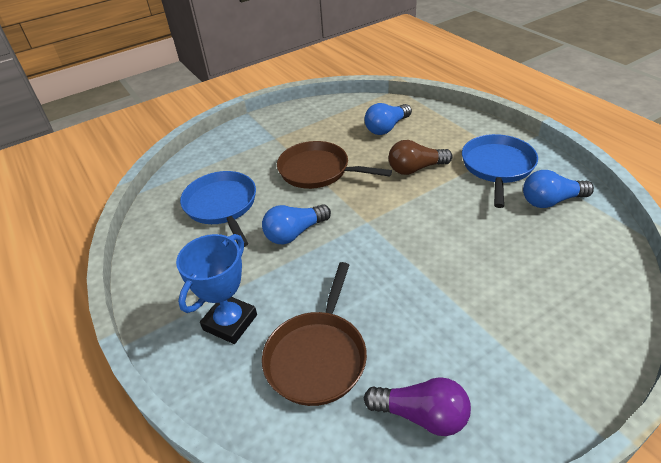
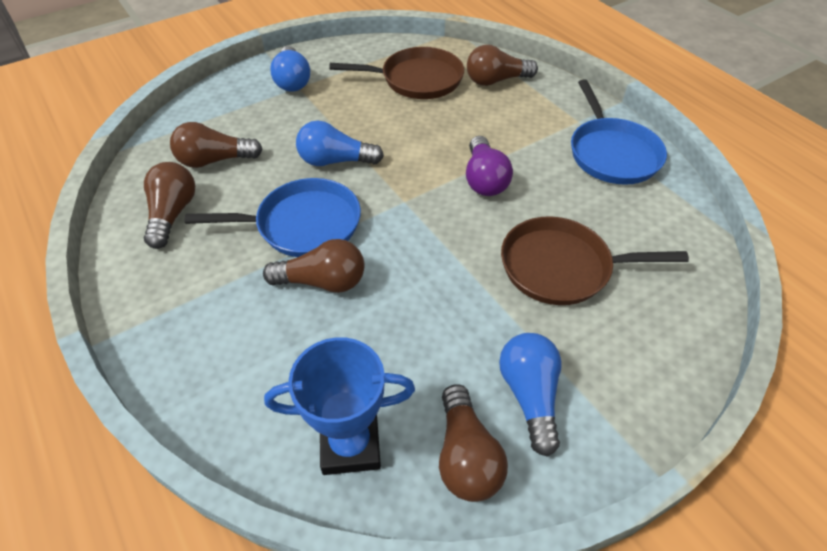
brown light bulb: 1 -> 5

